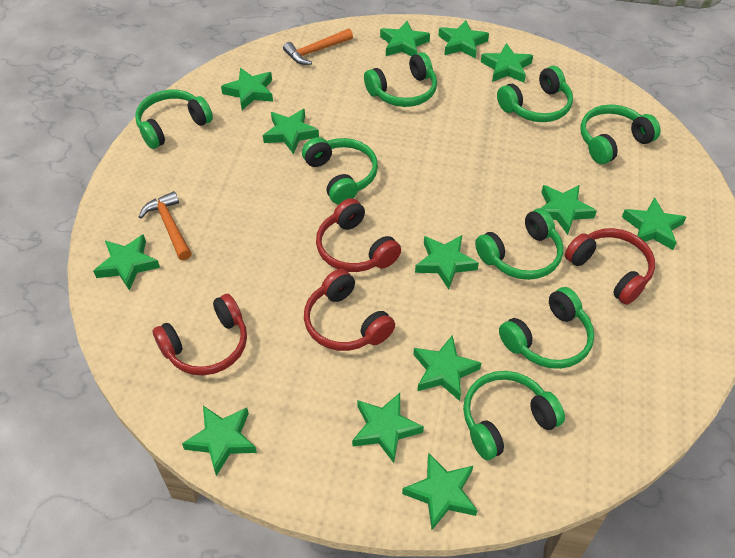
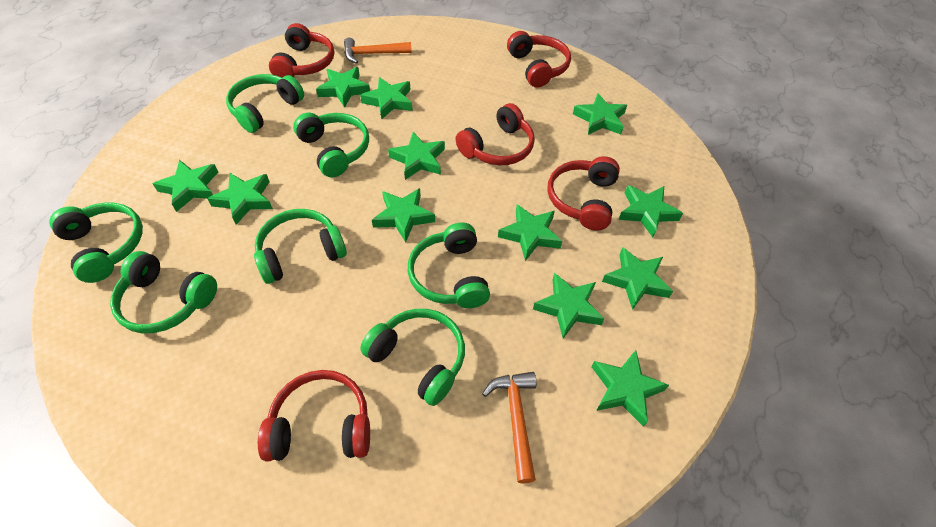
green headphones: 8 -> 7
green star: 13 -> 12
red headphones: 4 -> 5

